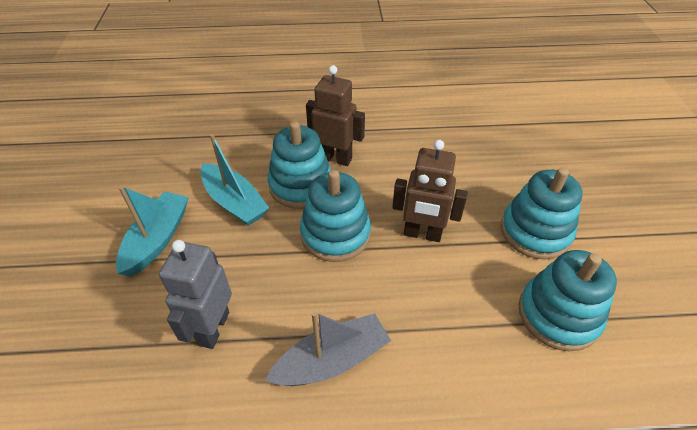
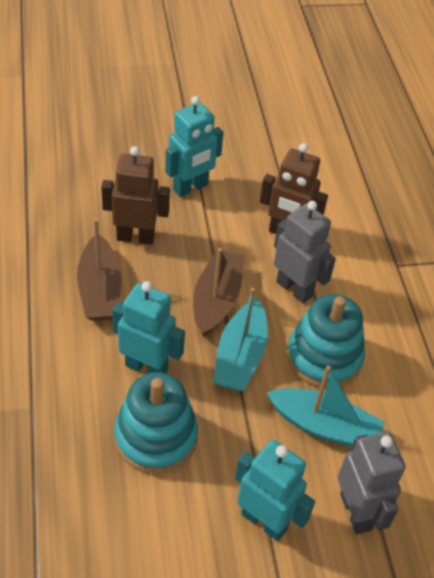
brown boat: 0 -> 2
grey boat: 1 -> 0
grey robot: 1 -> 2
turquoise robot: 0 -> 3
turquoise stacking toy: 4 -> 2

